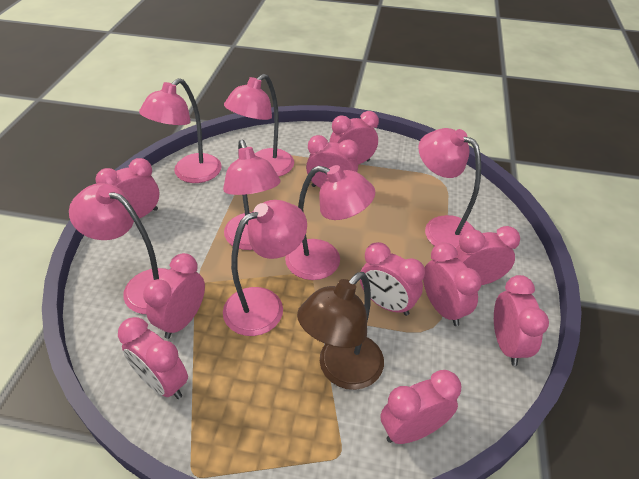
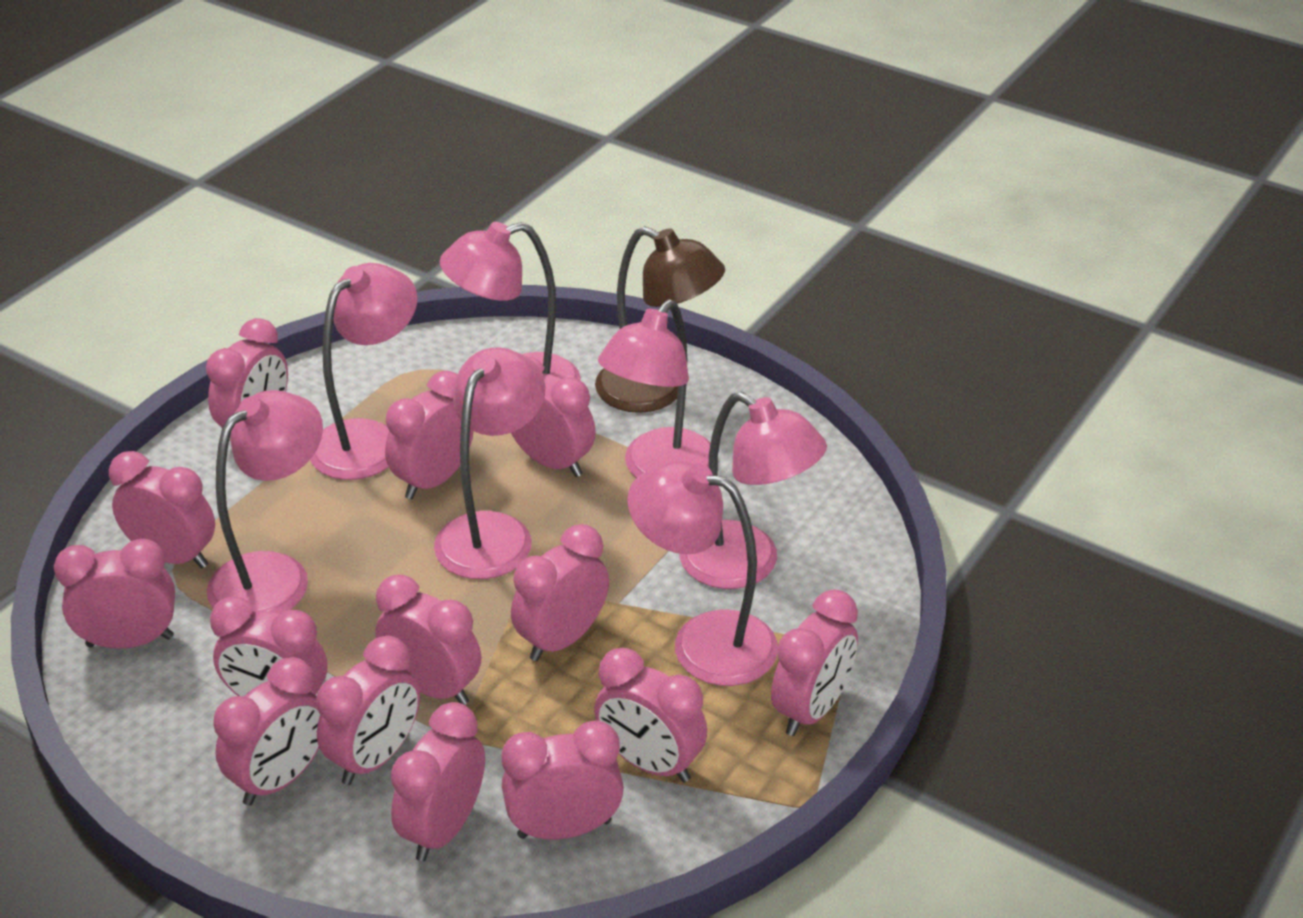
pink clock: 10 -> 14

